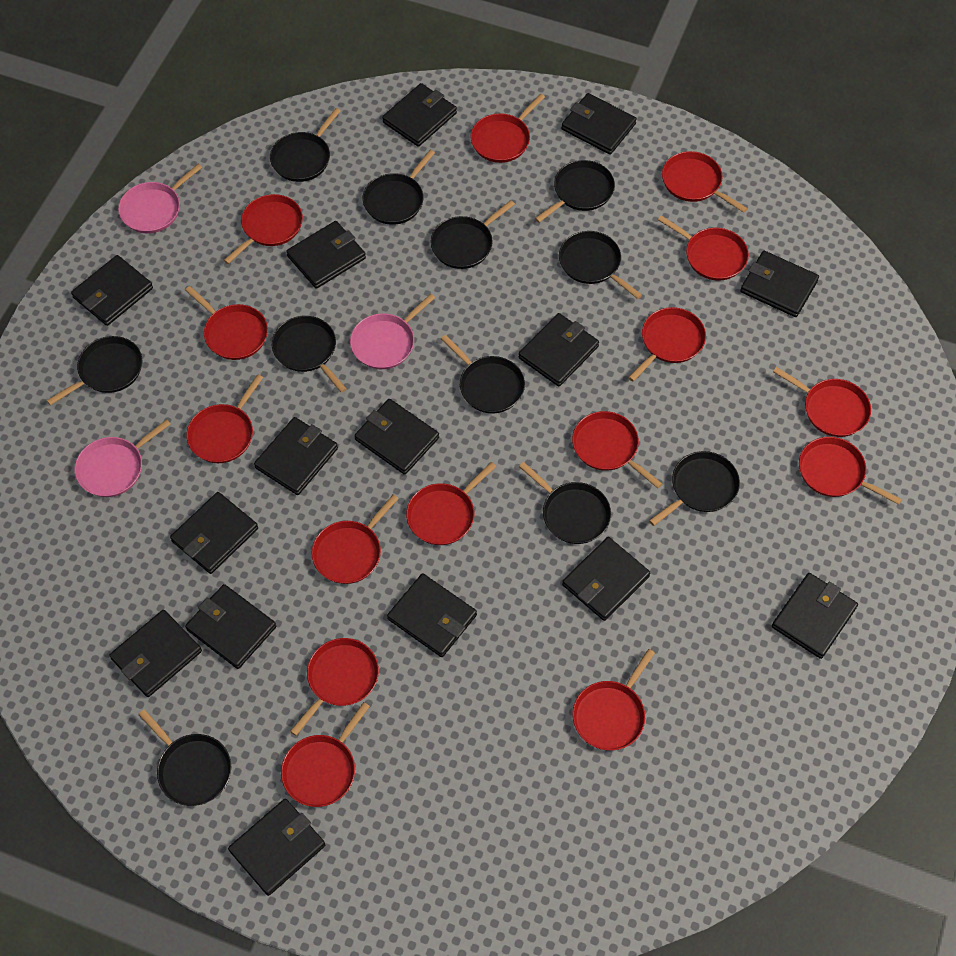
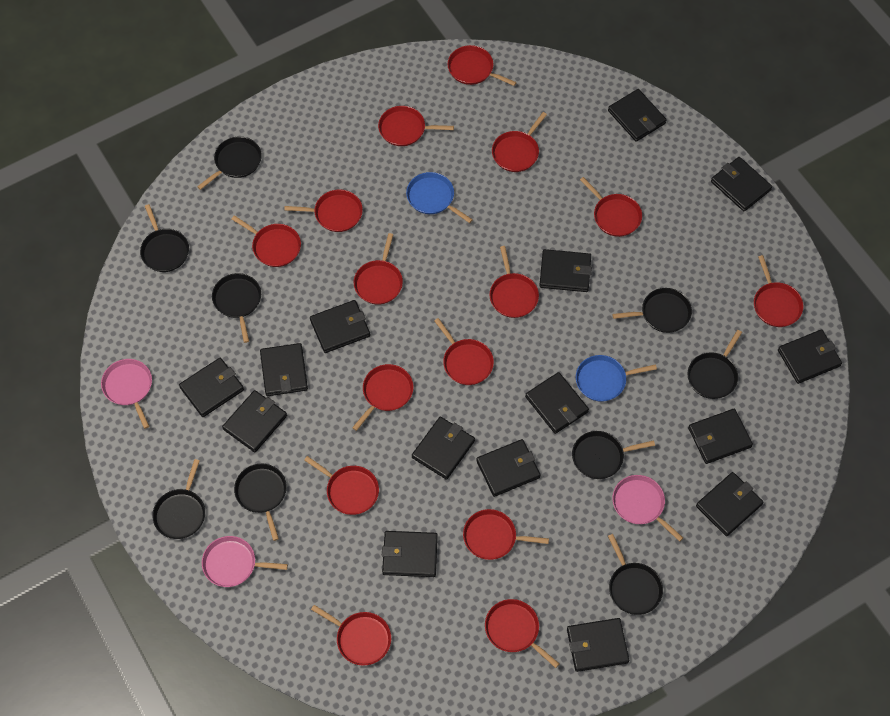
black pan: 11 -> 9
blue pan: 0 -> 2

